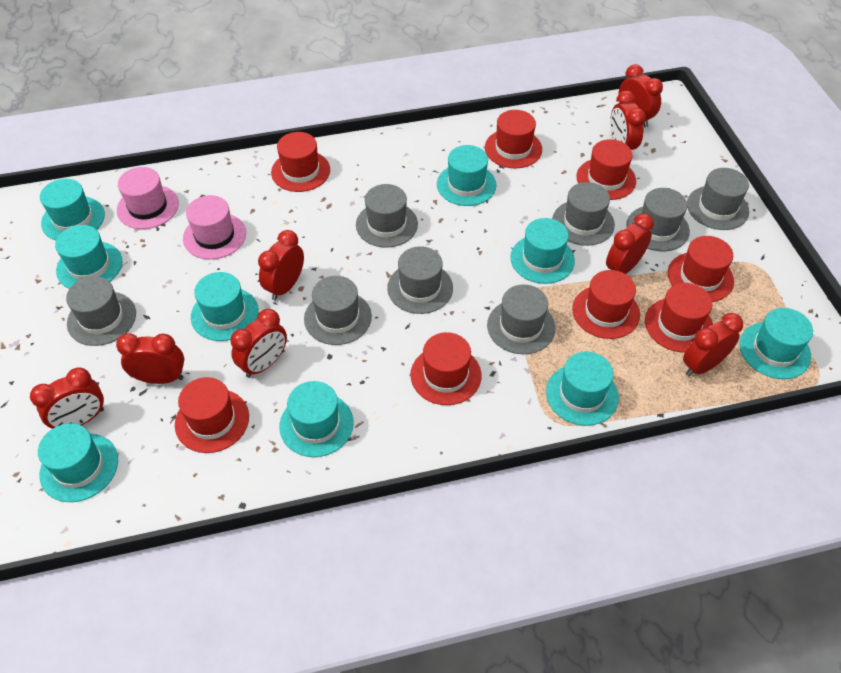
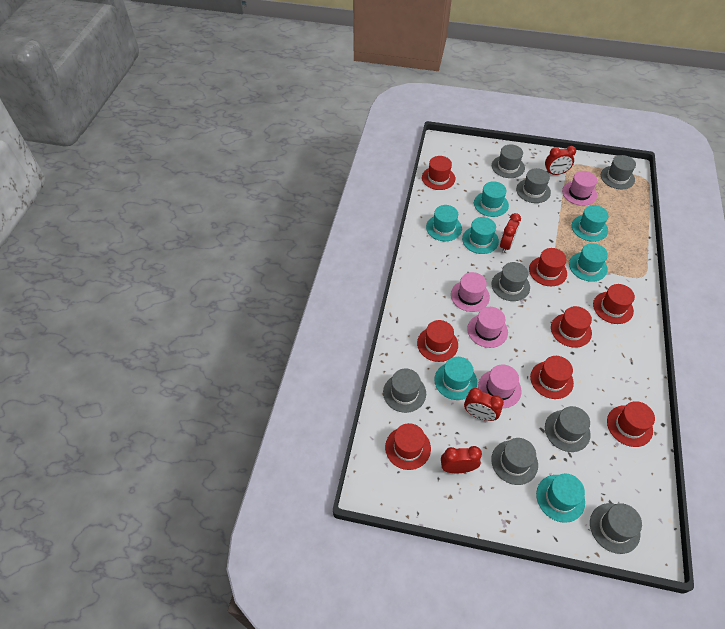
pink hat: 2 -> 4
red clock: 8 -> 4
turquoise hat: 9 -> 7

